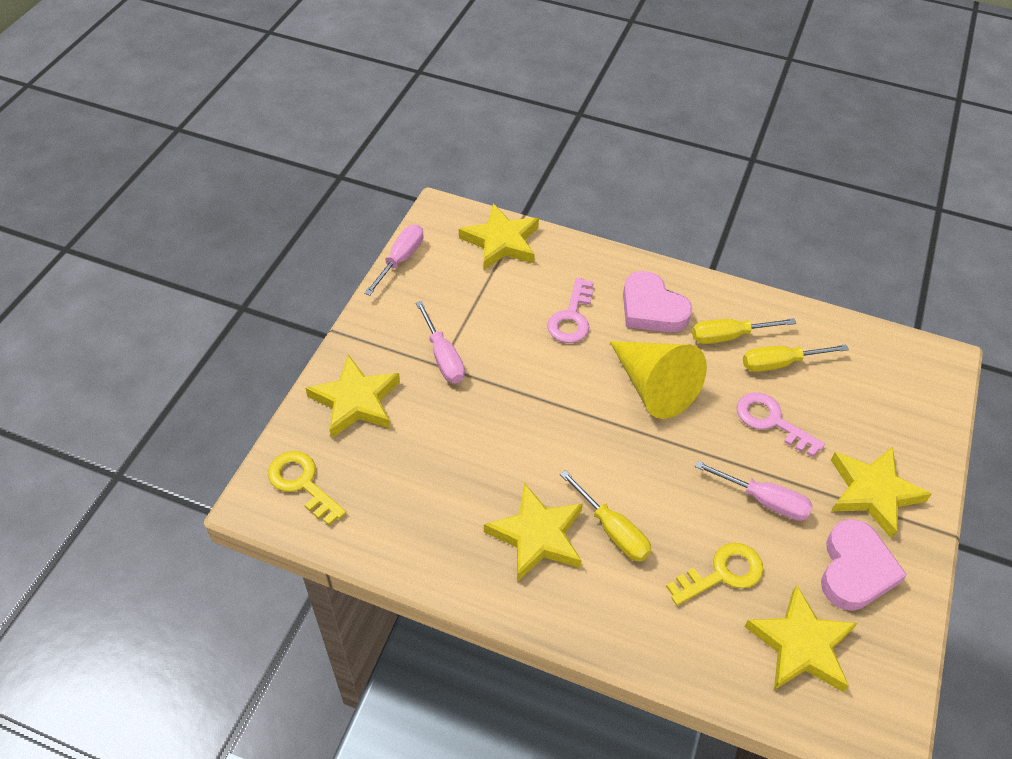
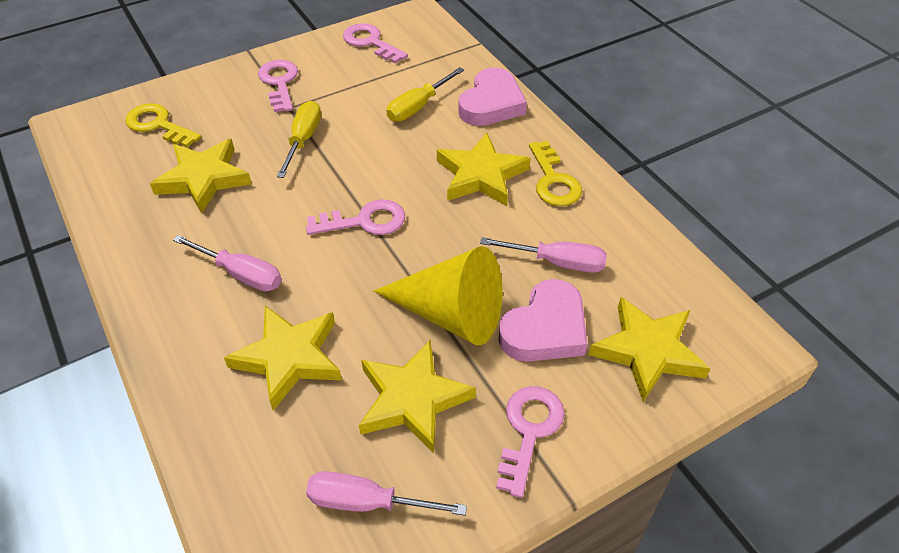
pink key: 2 -> 4
yellow screwdriver: 3 -> 2

